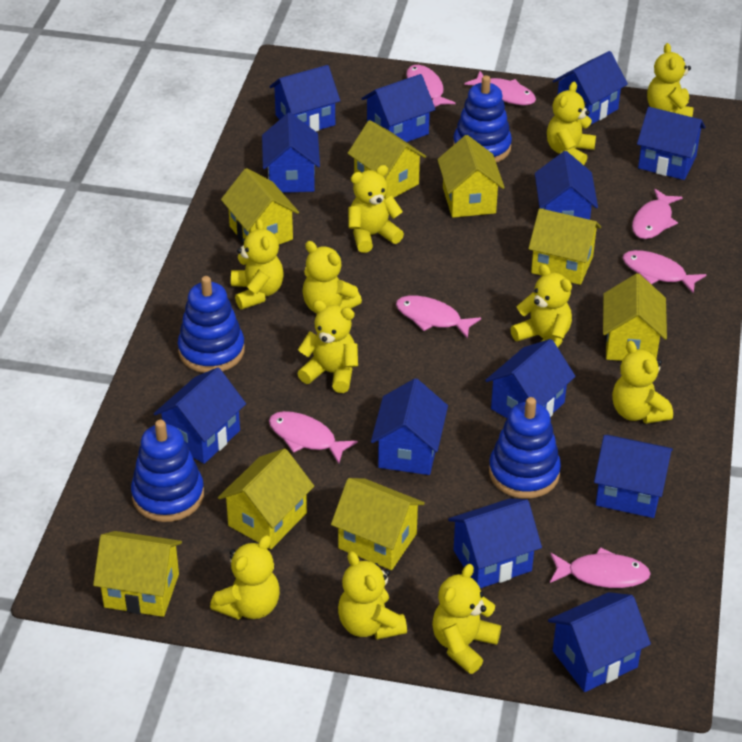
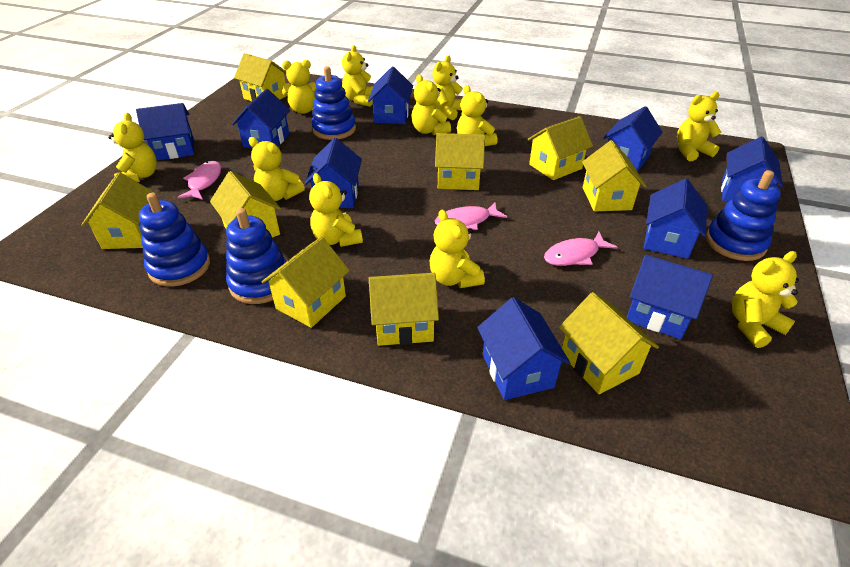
blue house: 12 -> 9
pink fish: 7 -> 3
yellow house: 8 -> 9

